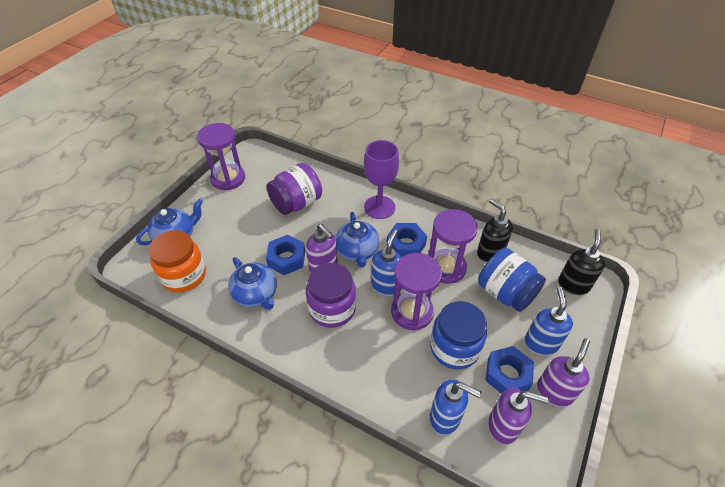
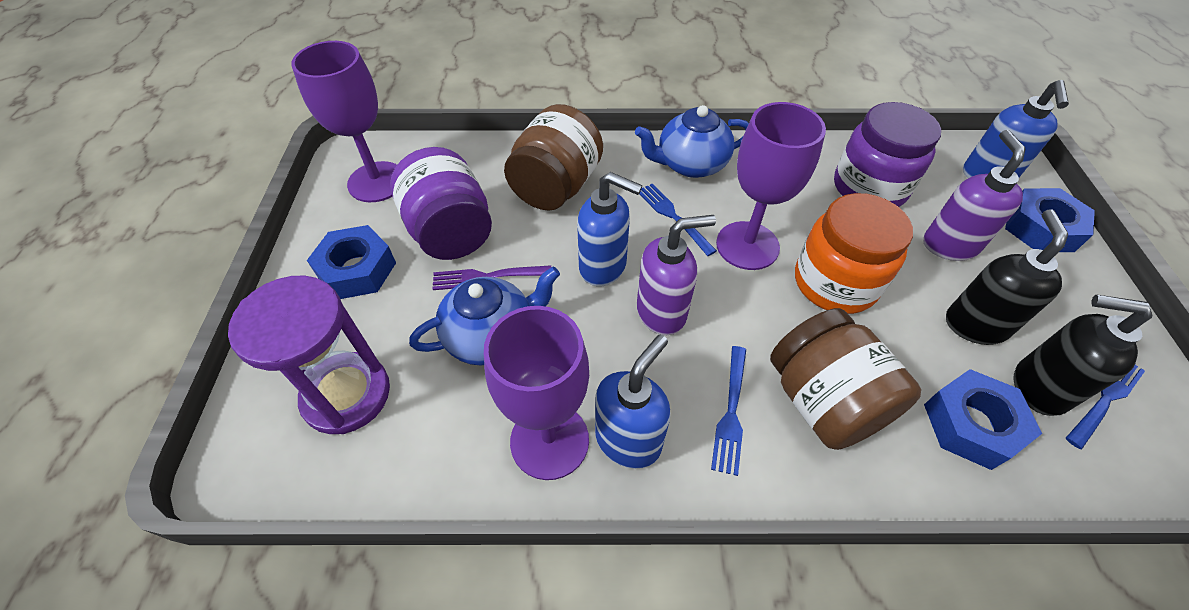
blue fork: 0 -> 3
blue jar: 2 -> 0
blue teapot: 3 -> 2
brown jar: 0 -> 2
purple fork: 0 -> 1
purple goblet: 1 -> 3
purple hourglass: 3 -> 1
purple soap dispenser: 3 -> 2

